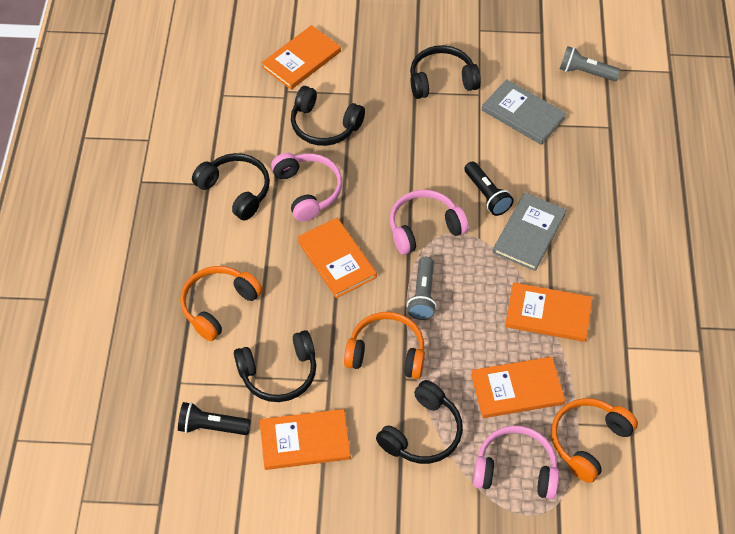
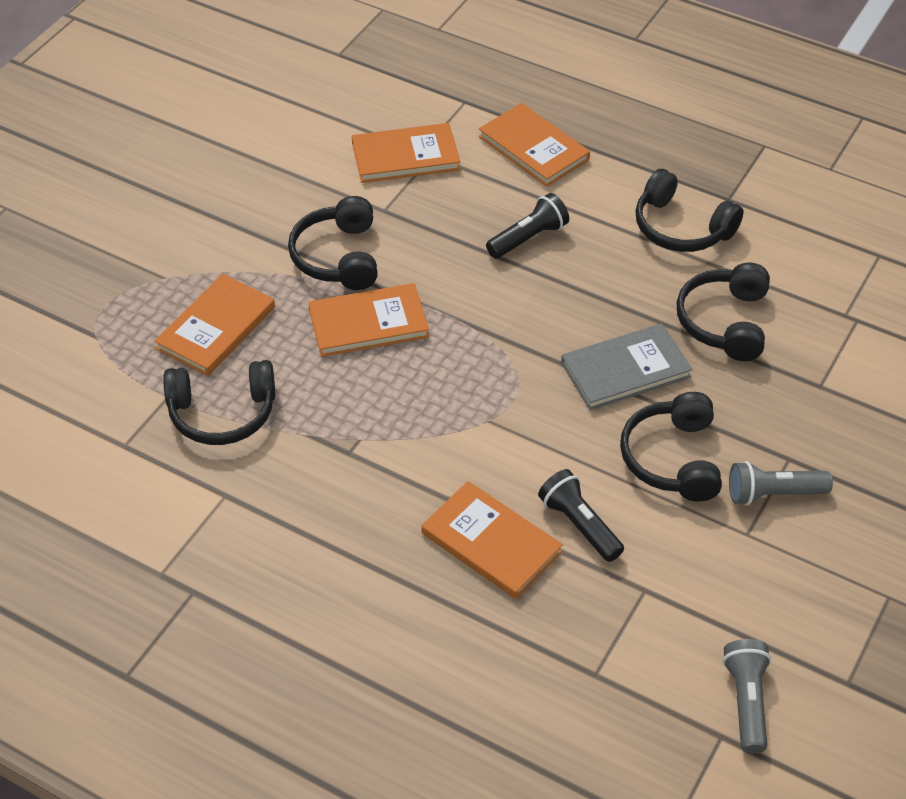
grey book: 2 -> 1
orange headphones: 3 -> 0
pink headphones: 3 -> 0

